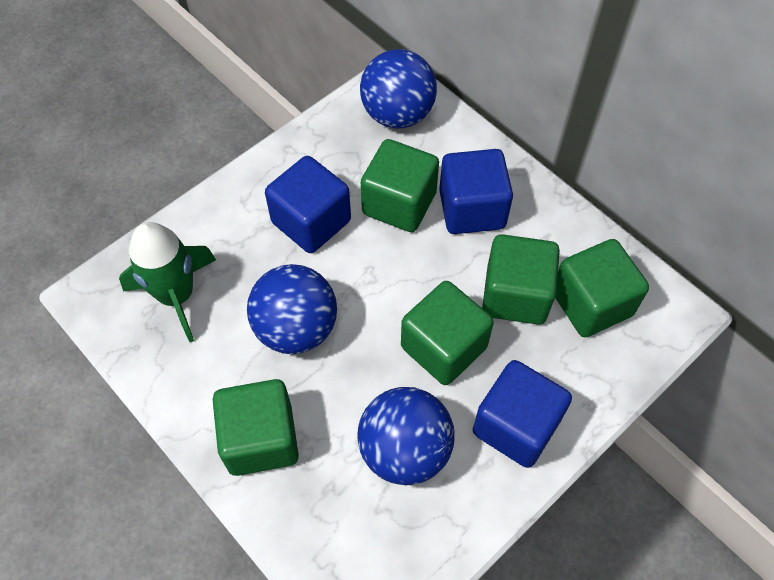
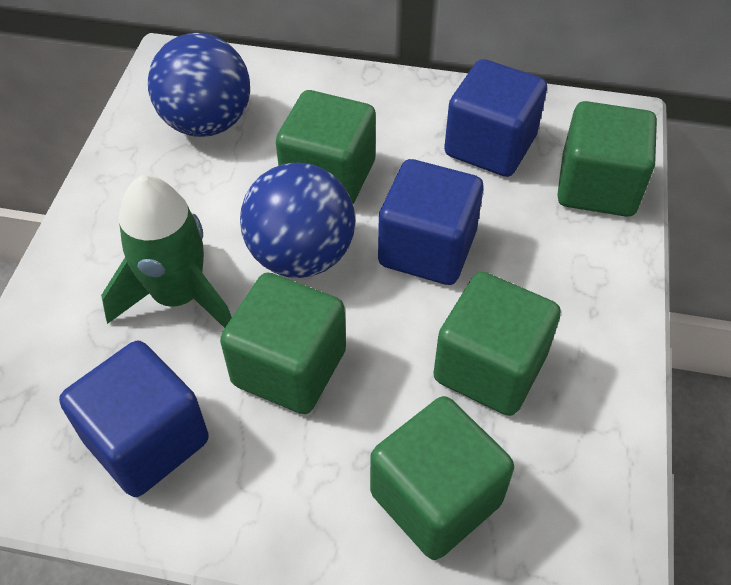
blue ball: 3 -> 2

